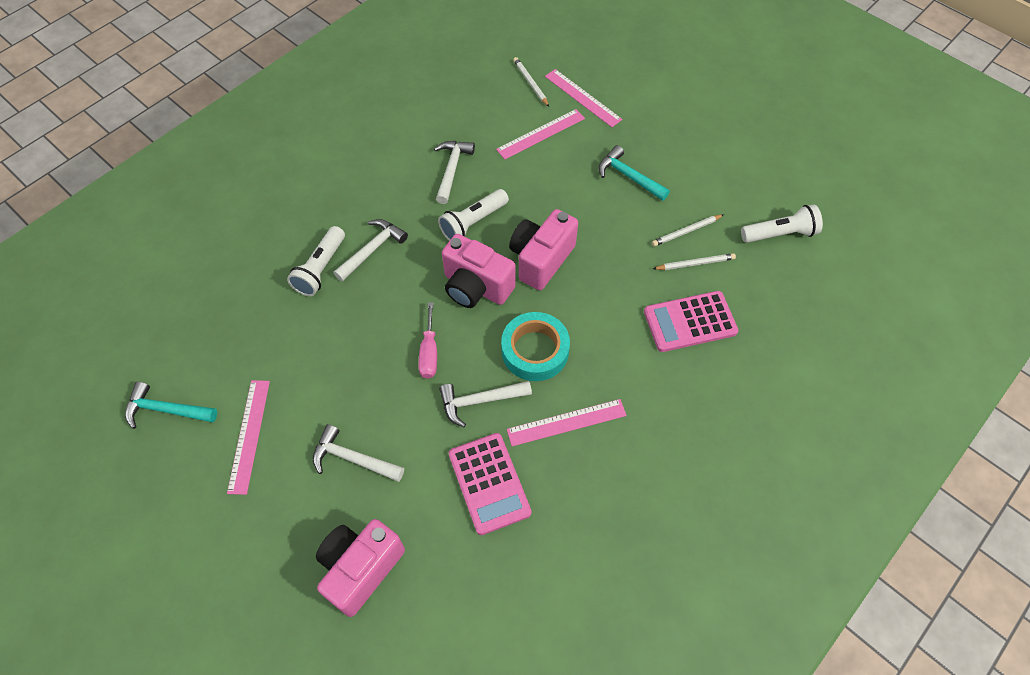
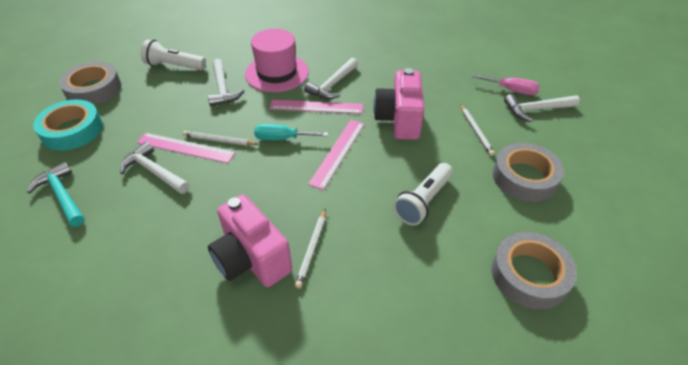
grey tape: 0 -> 3
pink calculator: 2 -> 0
pink camera: 3 -> 2
pink hat: 0 -> 1
pink ruler: 4 -> 3
turquoise hammer: 2 -> 1
turquoise screwdriver: 0 -> 1
white flashlight: 3 -> 2

